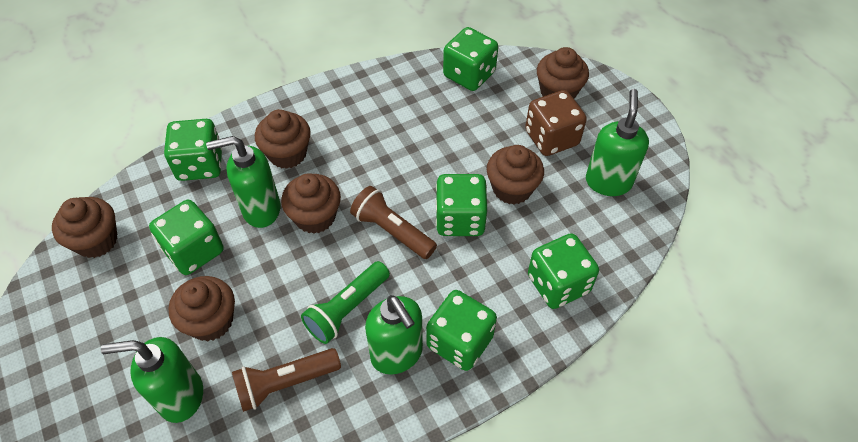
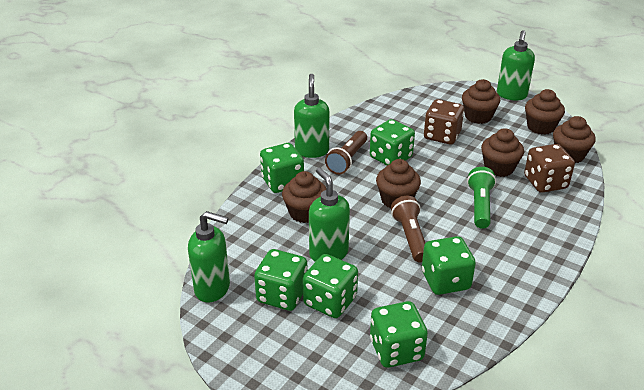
brown dice: 1 -> 2

